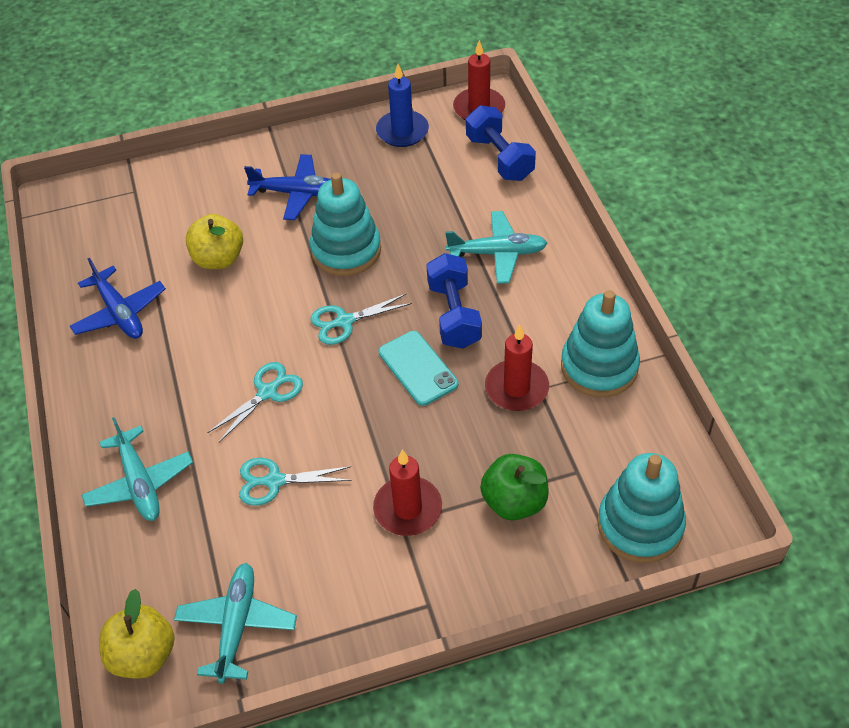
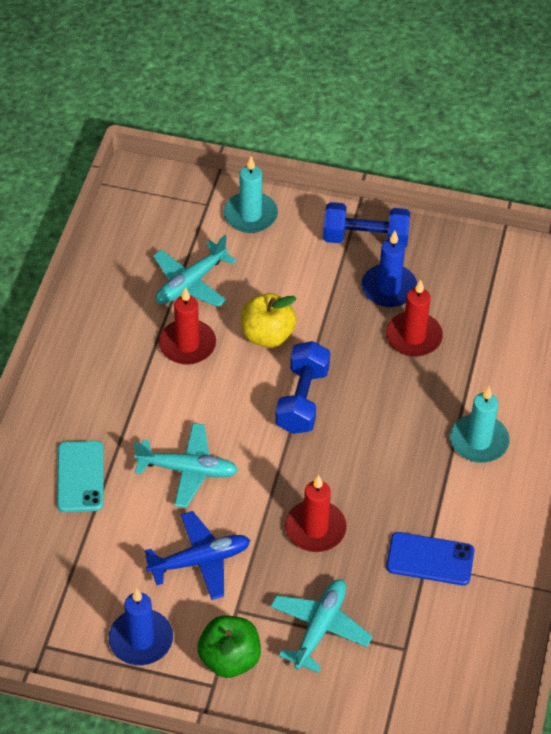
blue candle: 1 -> 2
blue phone: 0 -> 1
blue plane: 2 -> 1
turquoise candle: 0 -> 2
turquoise scissors: 3 -> 0
turquoise stacking toy: 3 -> 0
yellow apple: 2 -> 1

